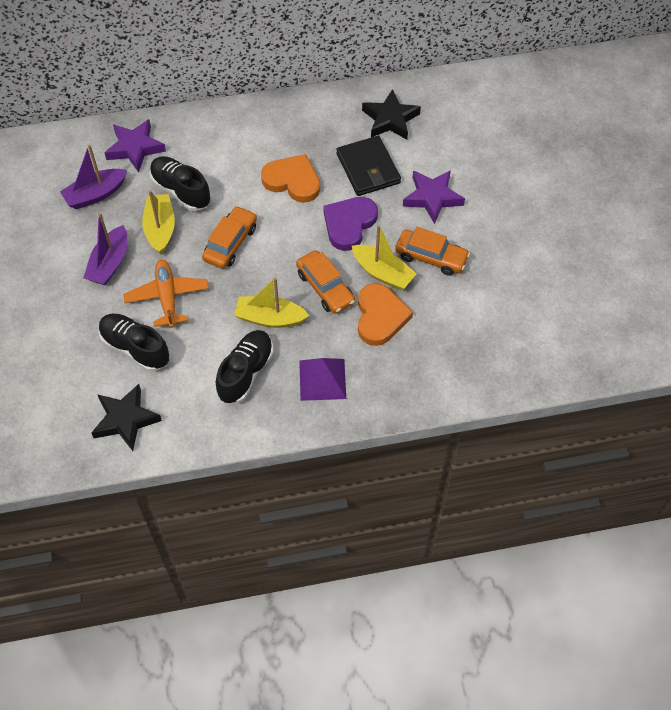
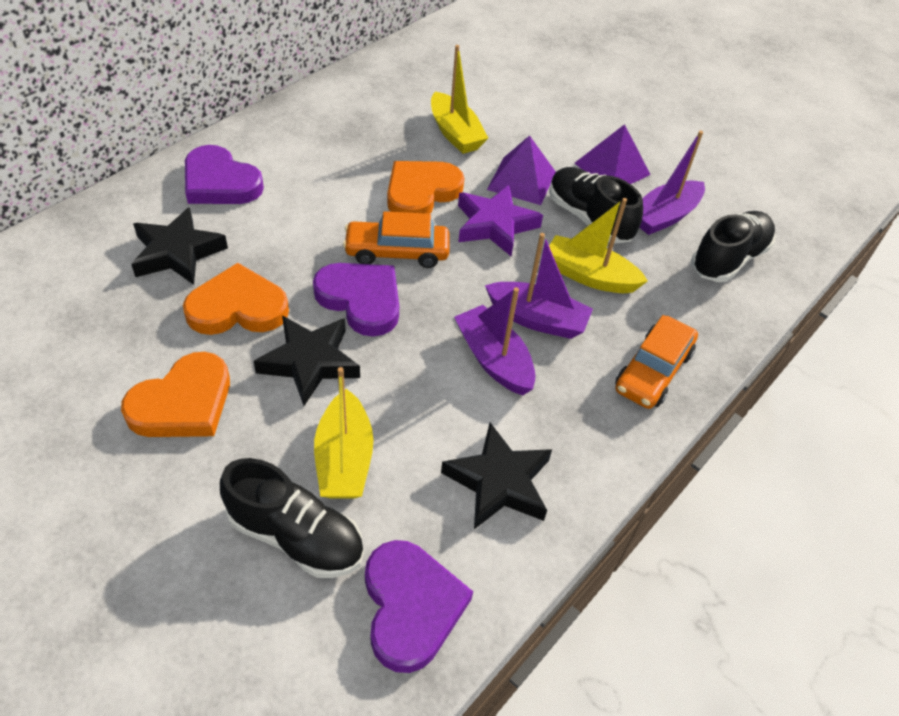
black star: 2 -> 3
black wallet: 1 -> 0
orange car: 3 -> 2
orange heart: 2 -> 3
orange plane: 1 -> 0
purple boat: 2 -> 3
purple heart: 1 -> 3
purple pyramid: 1 -> 2
purple star: 2 -> 1

